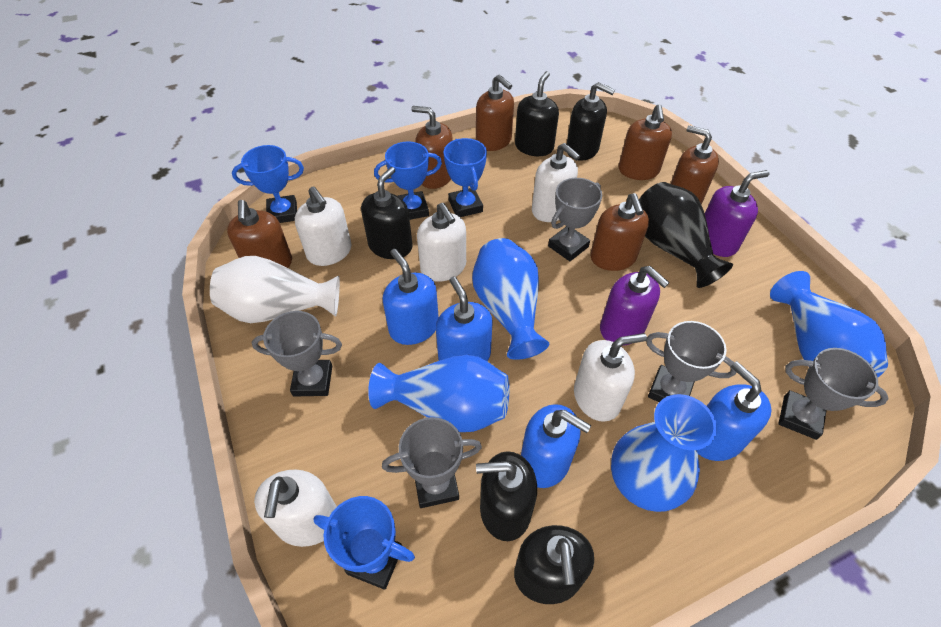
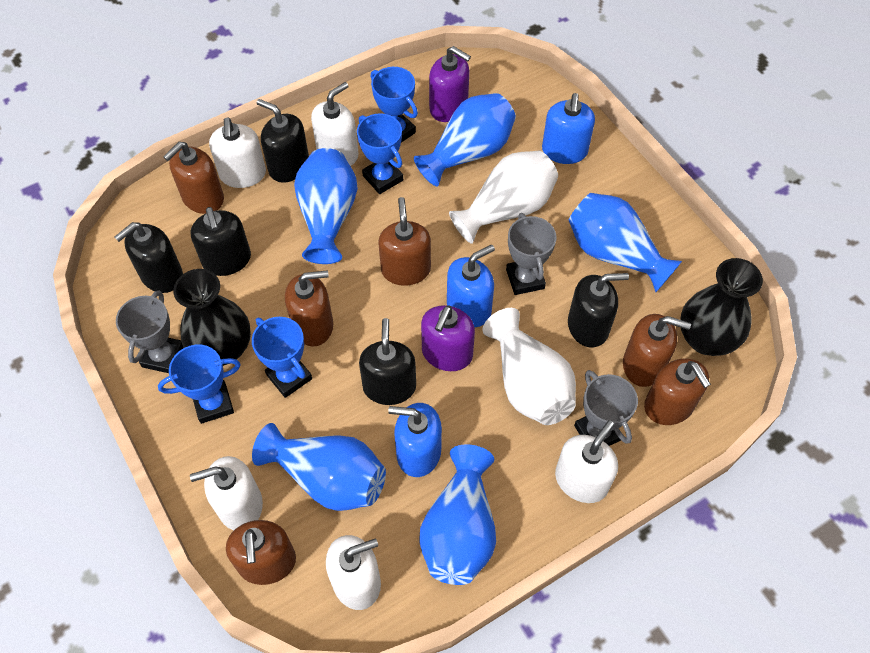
black vase: 1 -> 2
blue soap dispenser: 4 -> 3
blue vase: 4 -> 5
grey trophy: 5 -> 3
white vase: 1 -> 2

